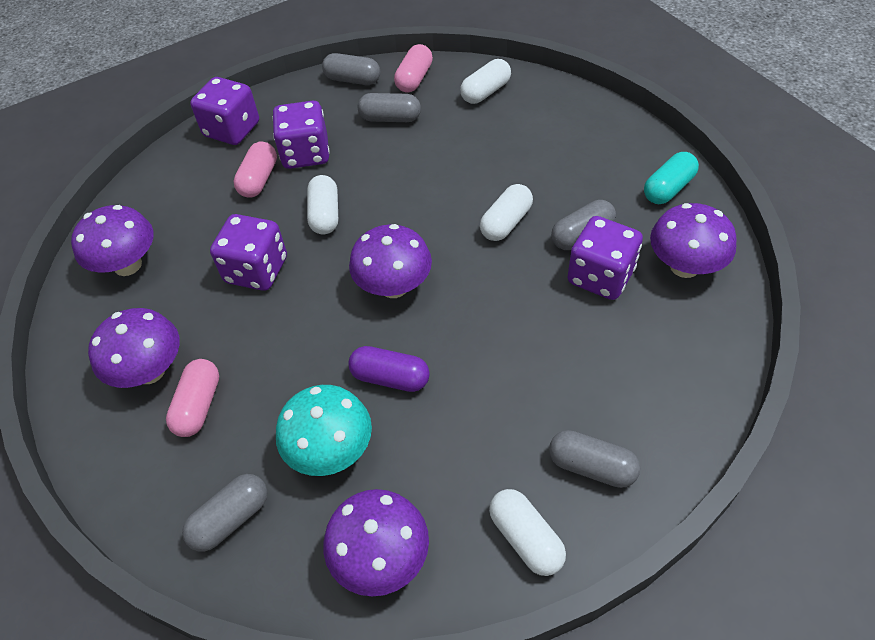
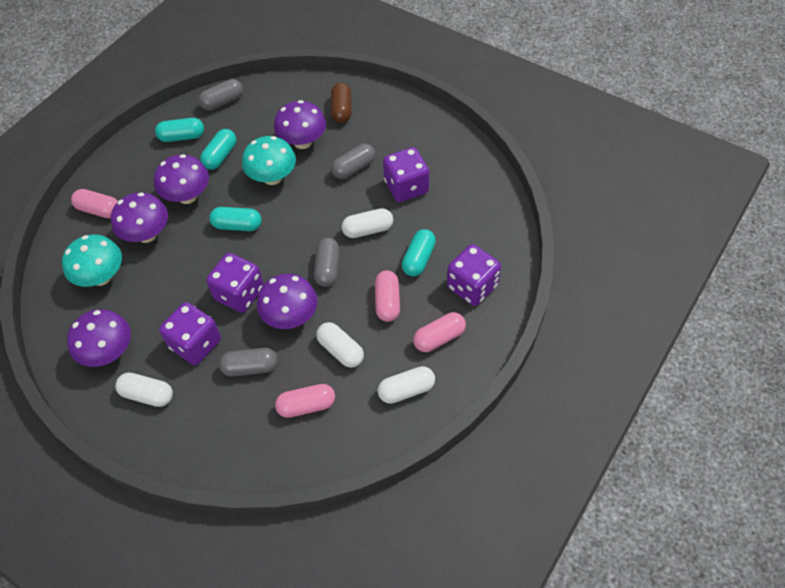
brown capsule: 0 -> 1
grey capsule: 5 -> 4
pink capsule: 3 -> 4
purple capsule: 1 -> 0
turquoise capsule: 1 -> 4
turquoise mushroom: 1 -> 2

